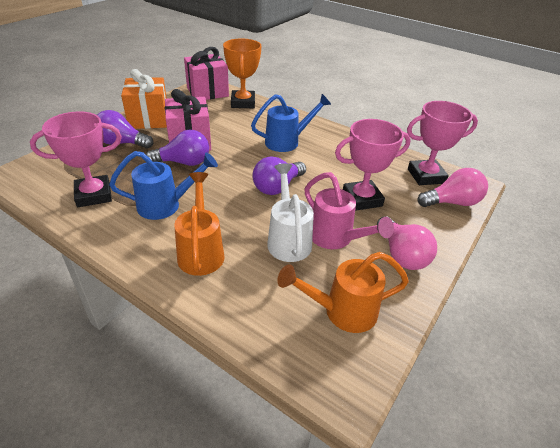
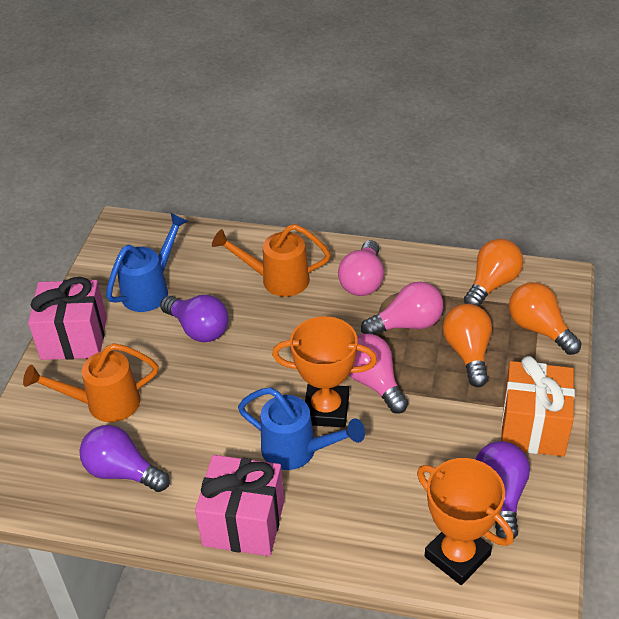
orange light bulb: 0 -> 3
orange trophy: 1 -> 2
pink light bulb: 2 -> 3
pink trophy: 3 -> 0
pink watering can: 1 -> 0
white watering can: 1 -> 0

